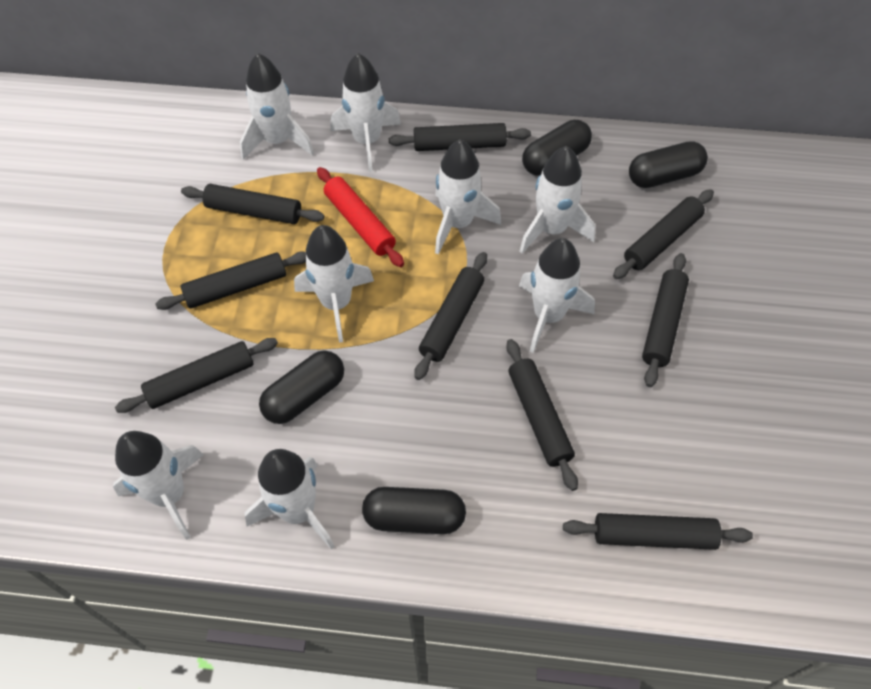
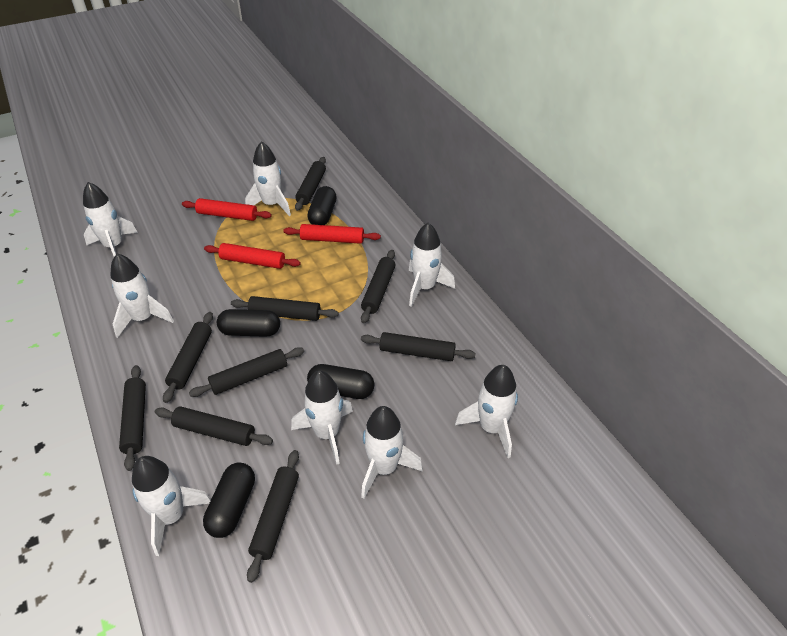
red rolling pin: 1 -> 3

